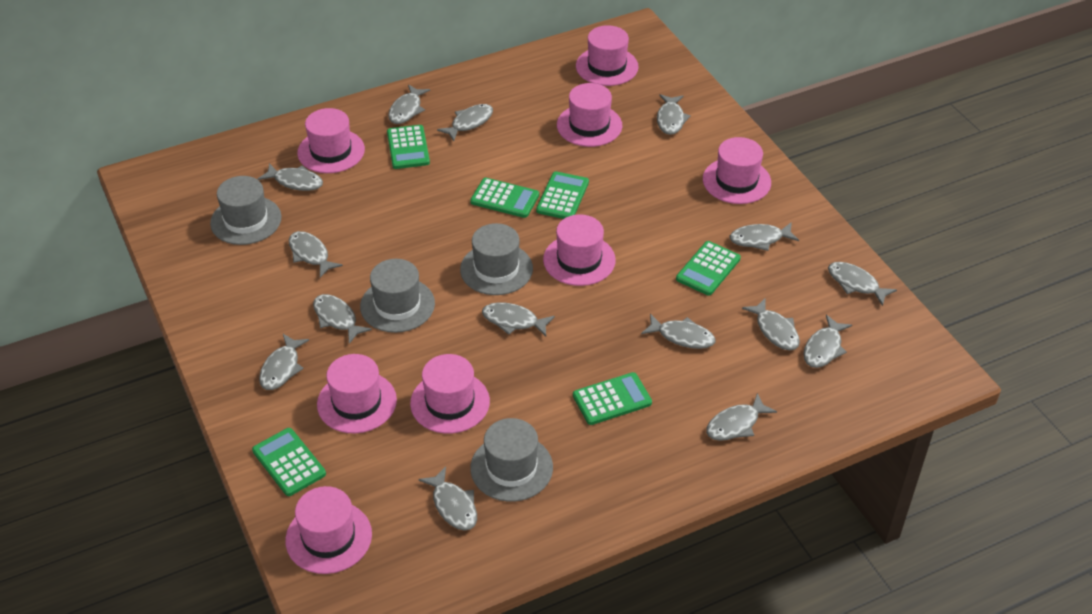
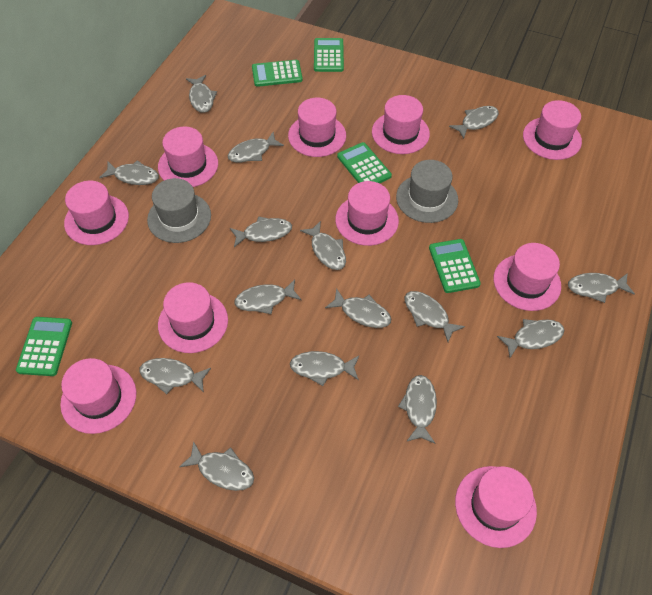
green calculator: 6 -> 5
grey hat: 4 -> 2
pink hat: 8 -> 10

